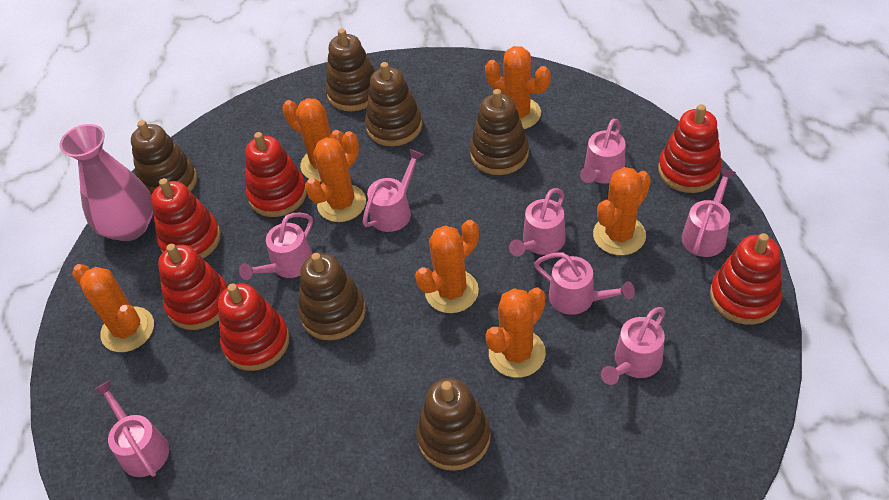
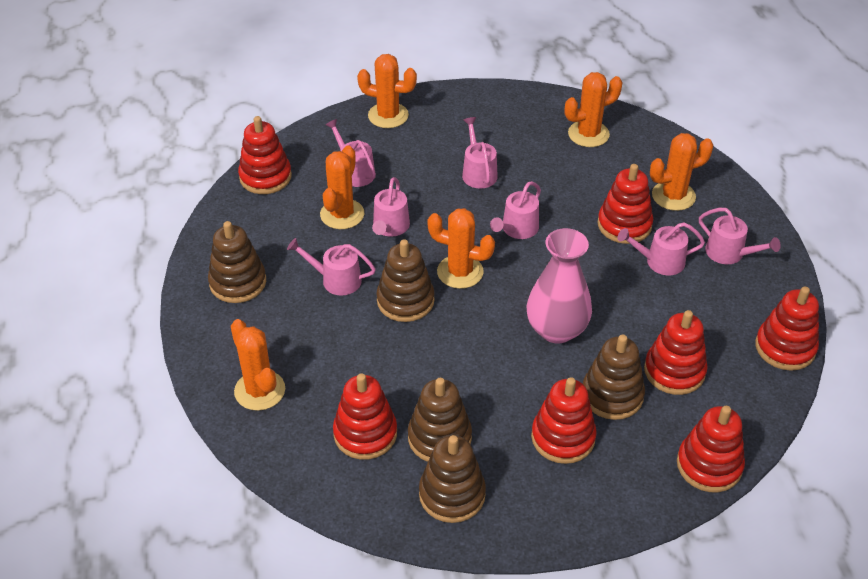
brown stacking toy: 6 -> 5
orange cactus: 7 -> 6
pink watering can: 8 -> 7
red stacking toy: 6 -> 7

